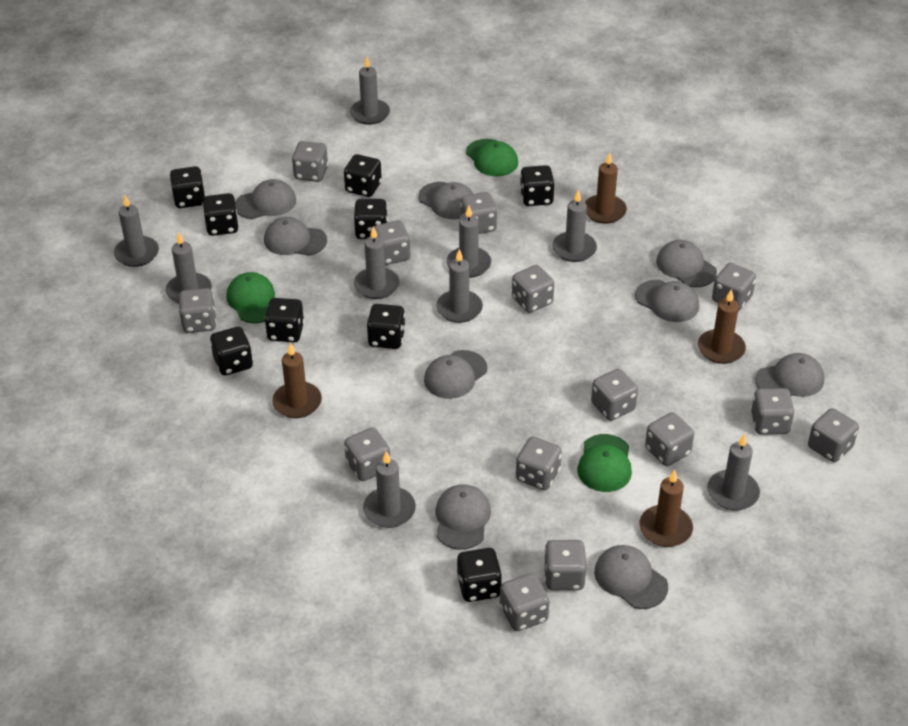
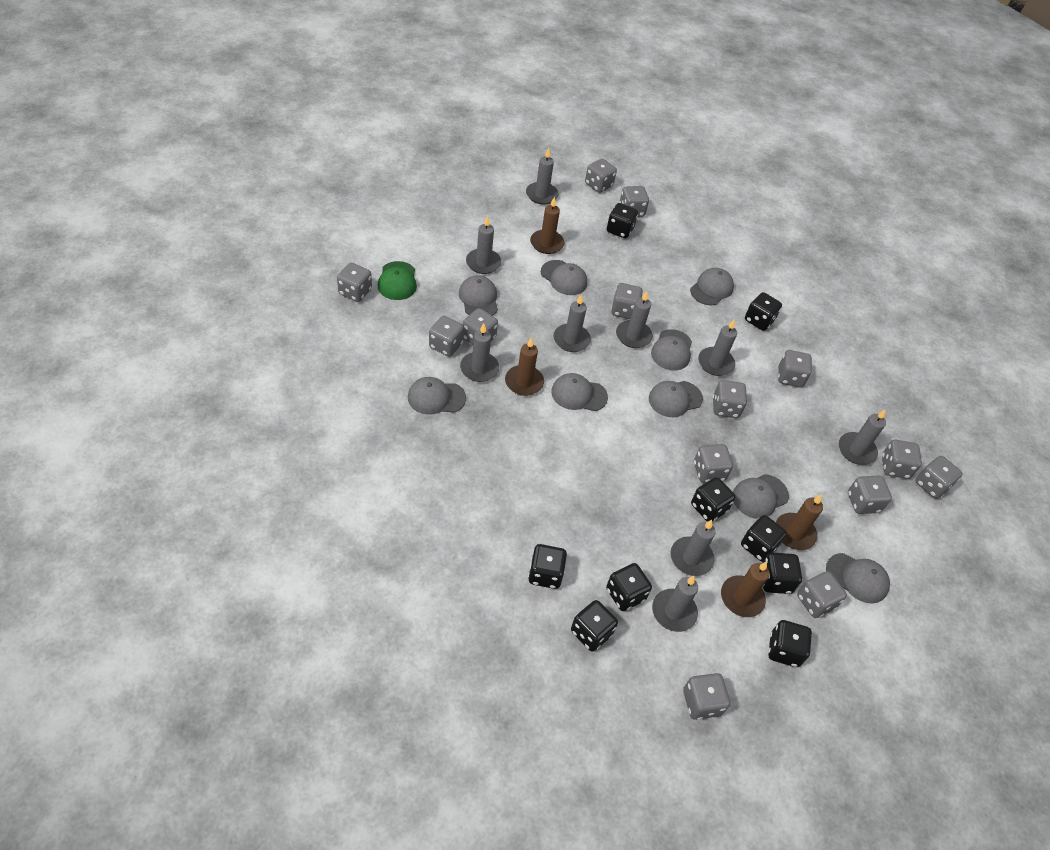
green cap: 3 -> 1

